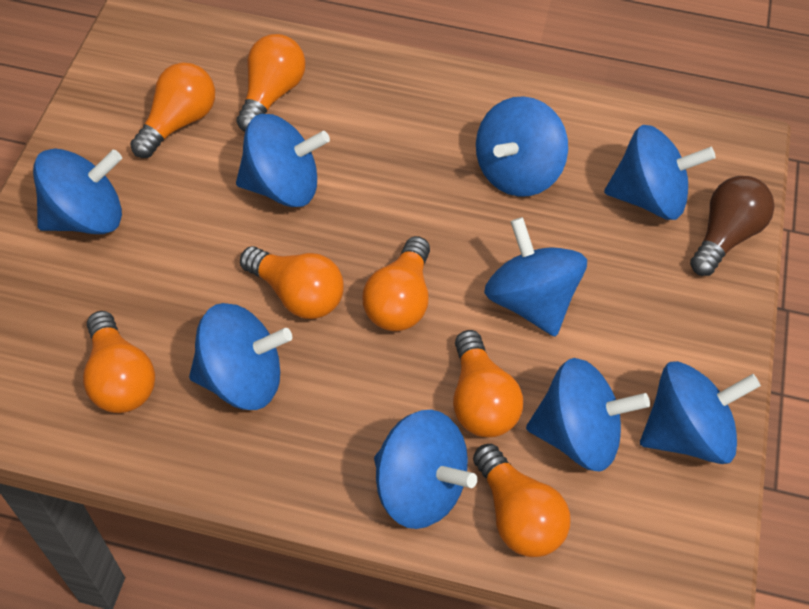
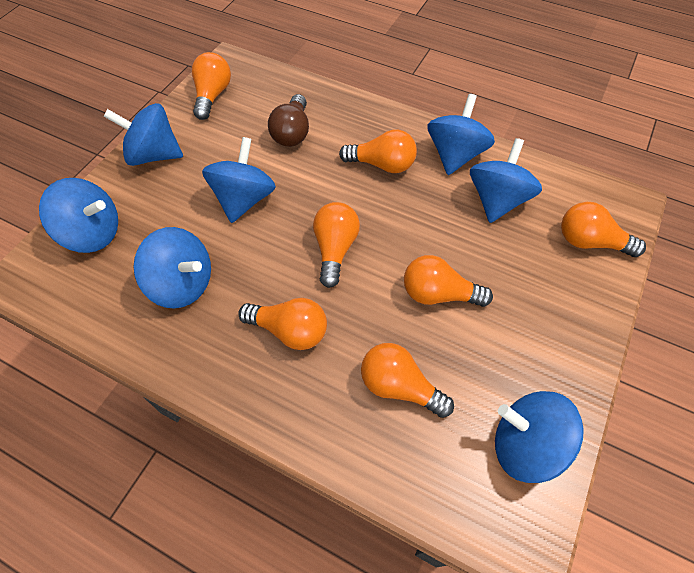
blue spinning top: 9 -> 7

